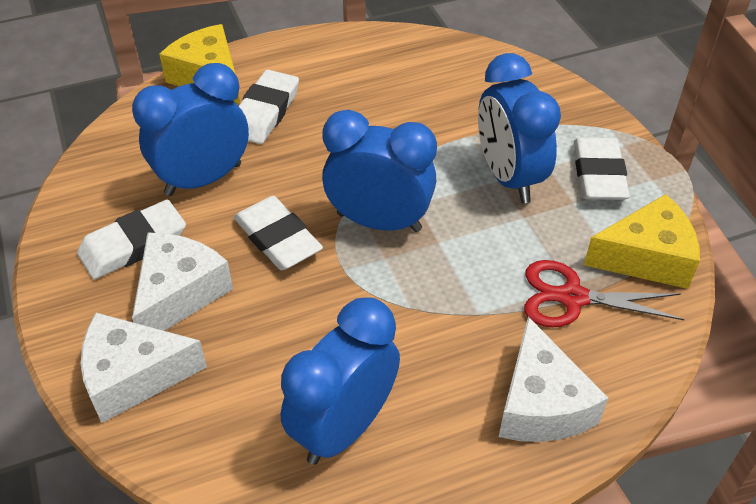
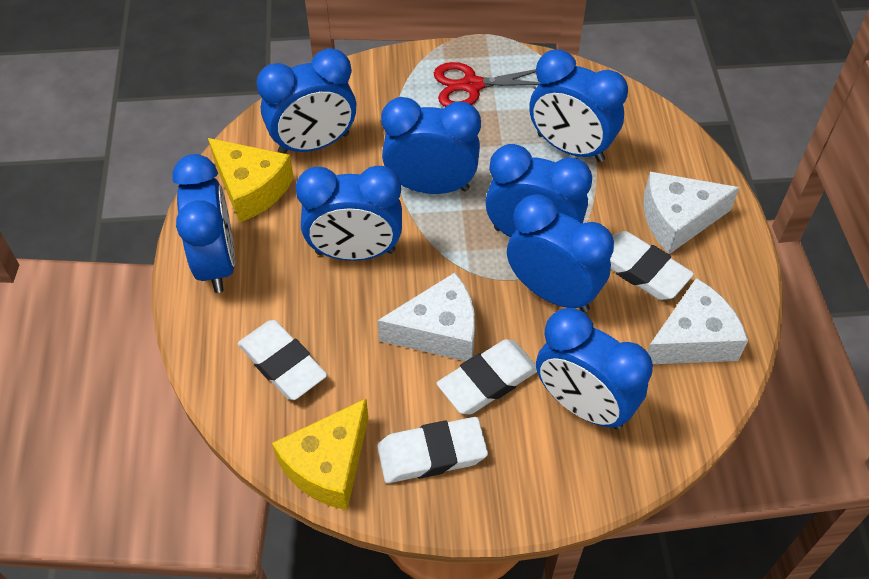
blue clock: 4 -> 8

